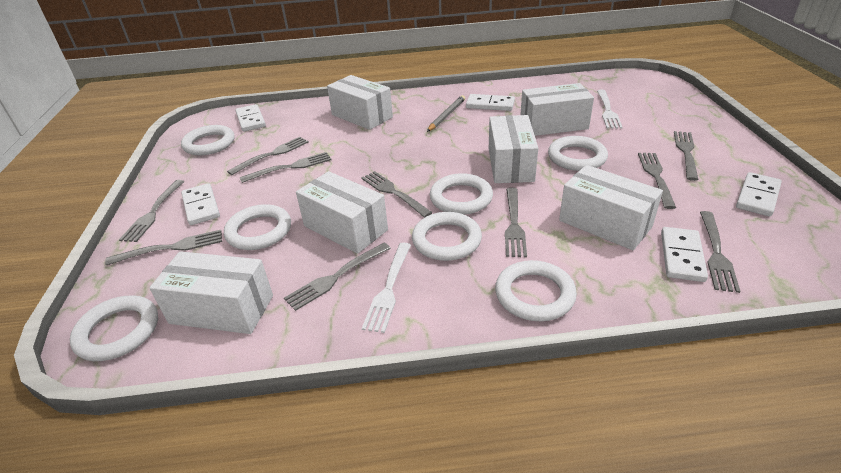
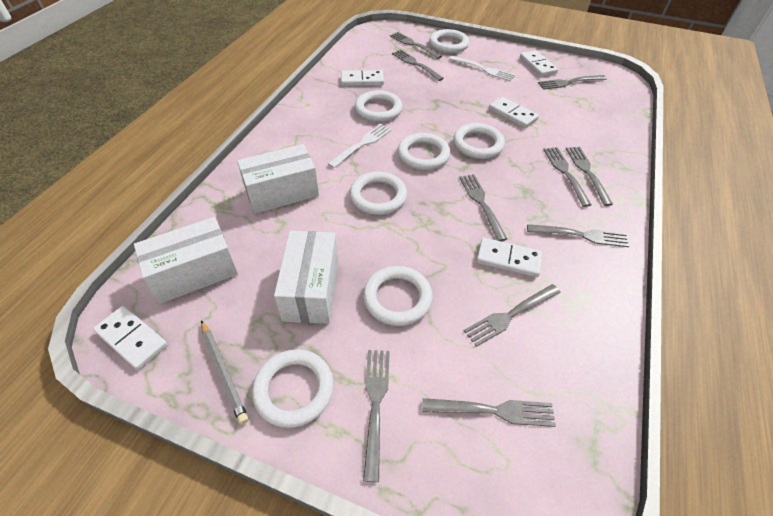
white box: 6 -> 3

